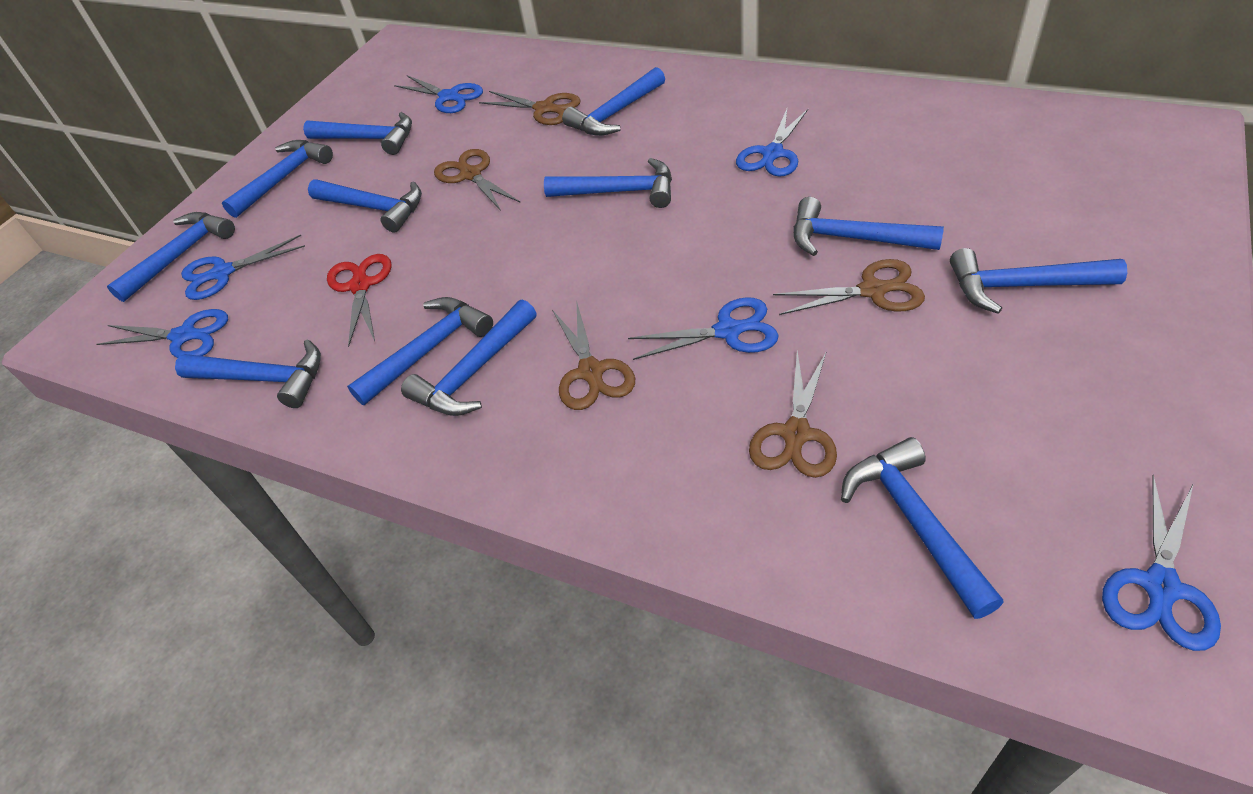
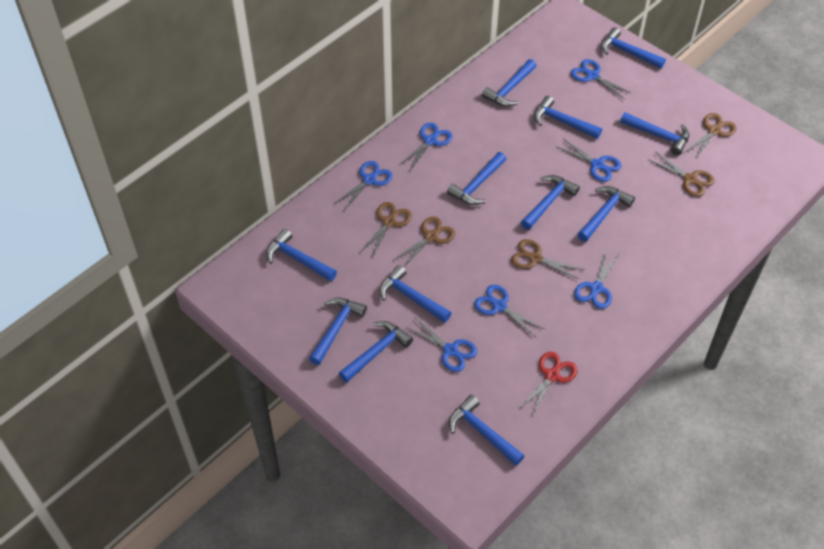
blue scissors: 6 -> 7

